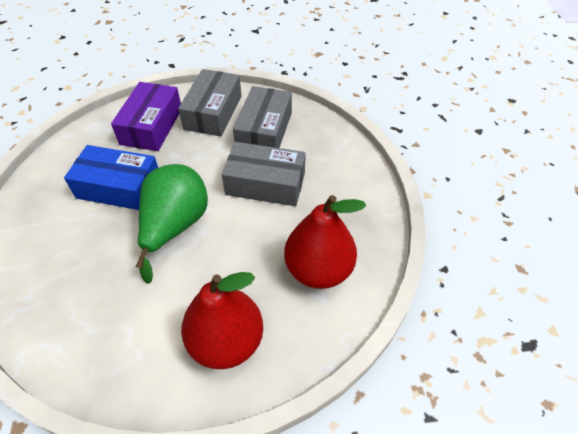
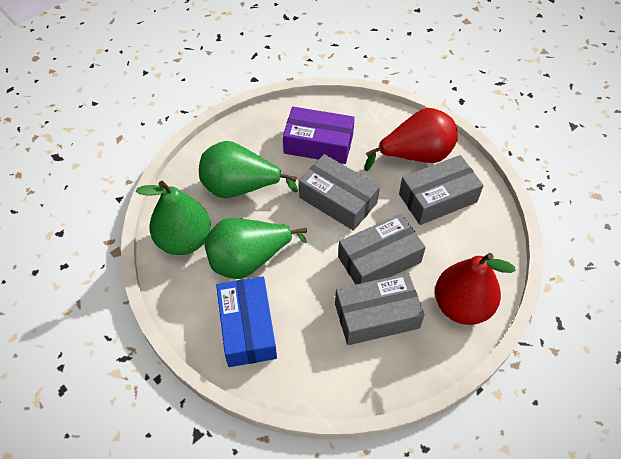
green pear: 1 -> 3
grey box: 3 -> 4

